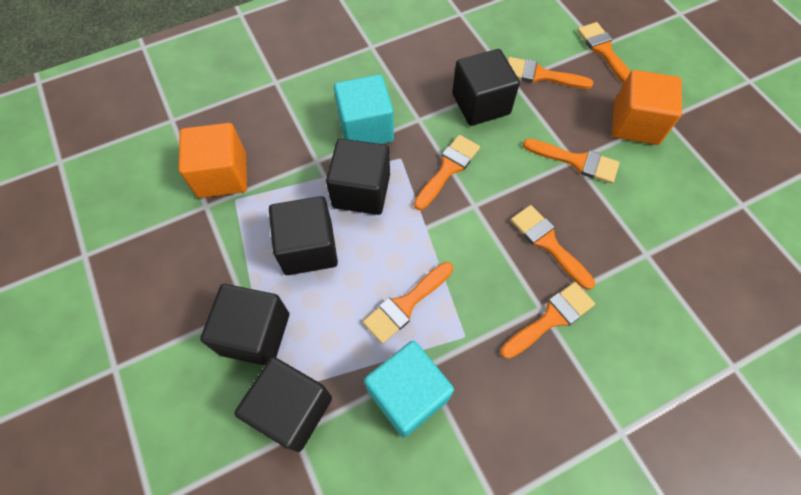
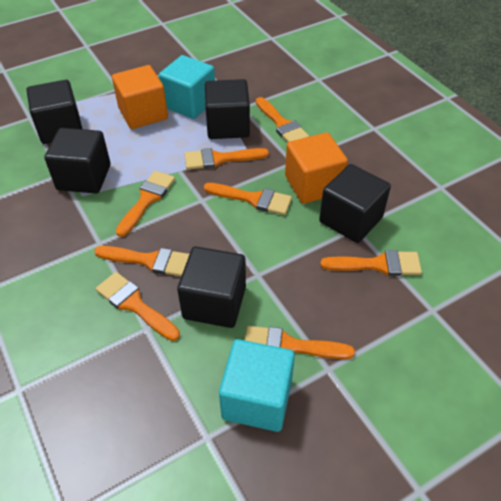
orange brush: 7 -> 8

